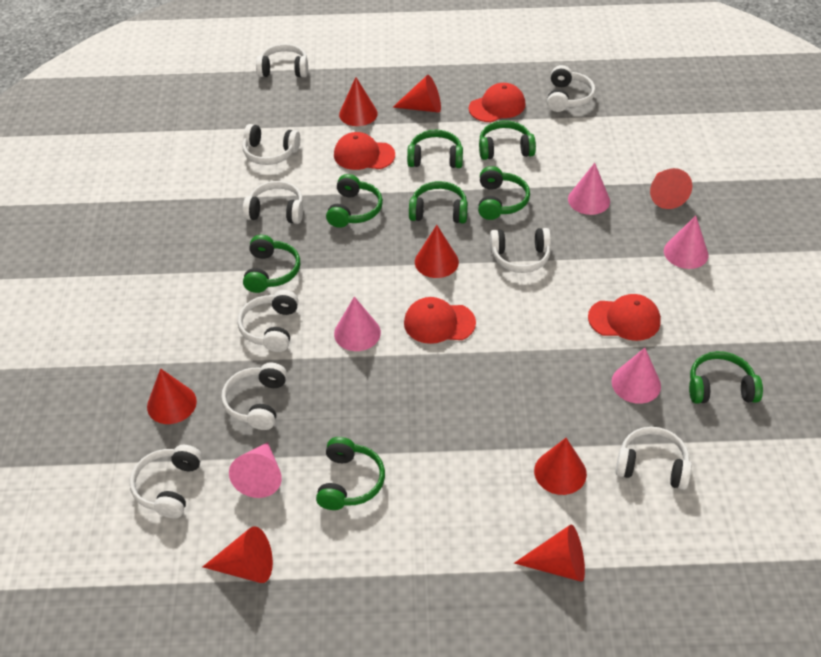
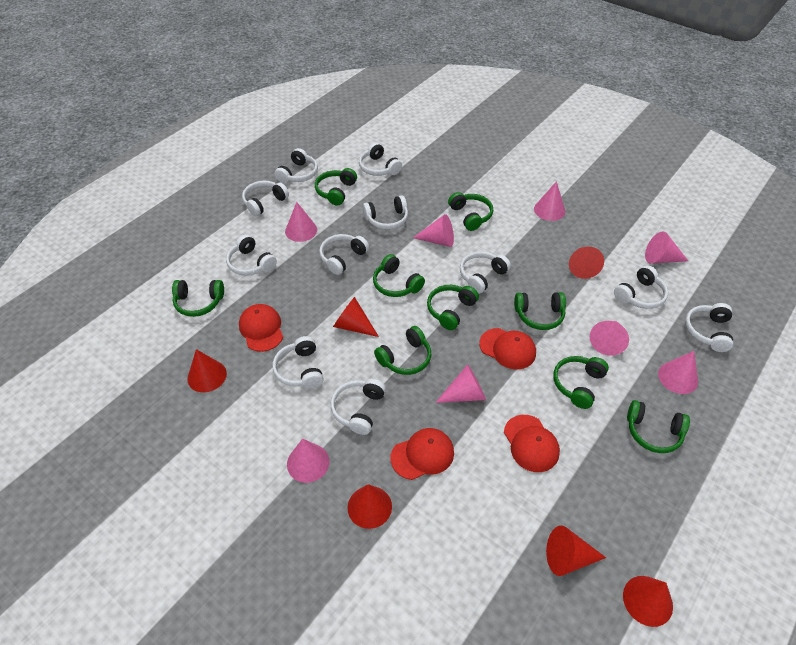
green headphones: 8 -> 9
pink cone: 5 -> 8
red cone: 8 -> 6
white headphones: 9 -> 11

